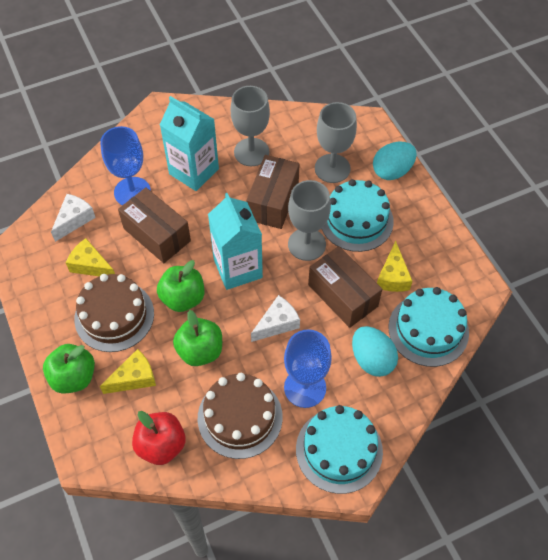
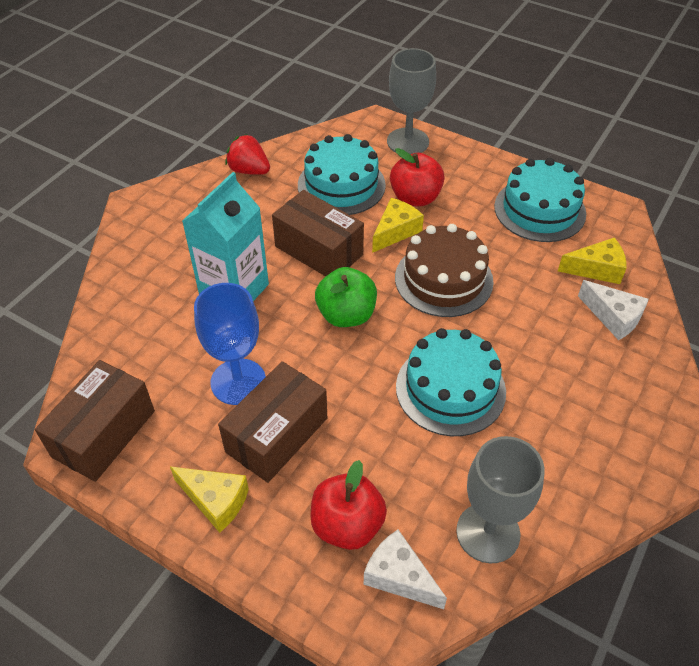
blue goblet: 2 -> 1
brown cake: 2 -> 1
green apple: 3 -> 1
grey goblet: 3 -> 2
red apple: 1 -> 2
red strawberry: 0 -> 1
turquoise carton: 2 -> 1
turquoise egg: 2 -> 0

